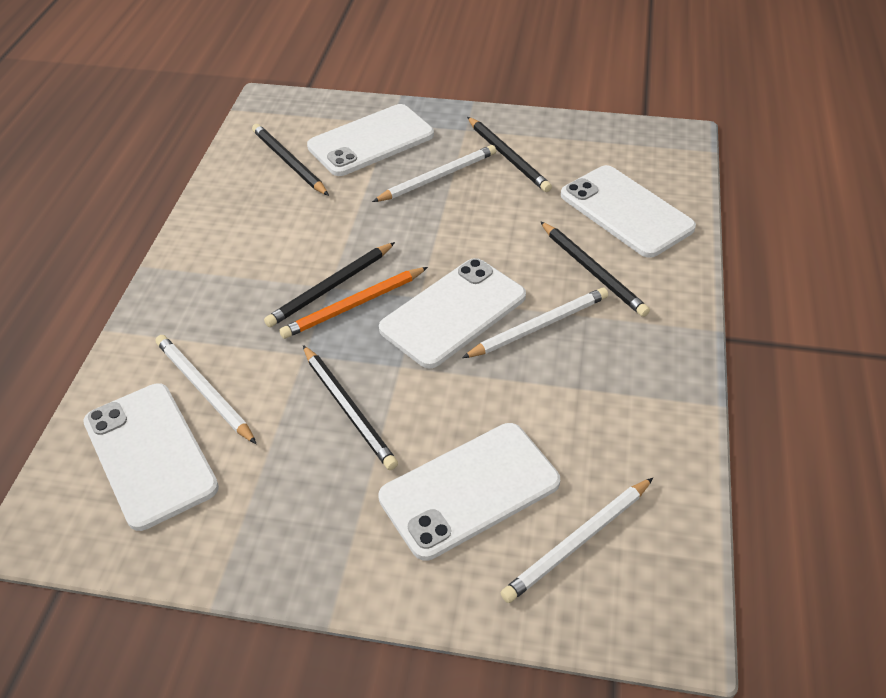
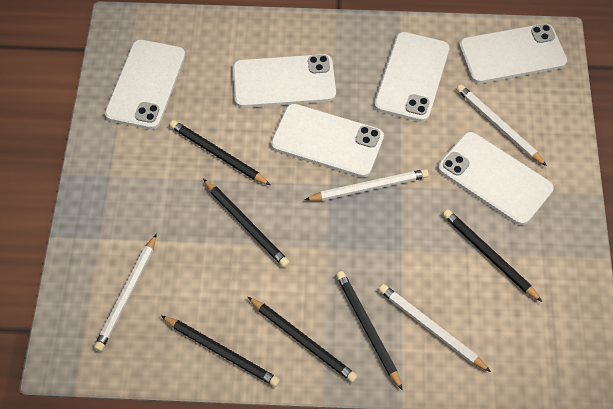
black pencil: 5 -> 6
orange pencil: 1 -> 0
white phone: 5 -> 6

